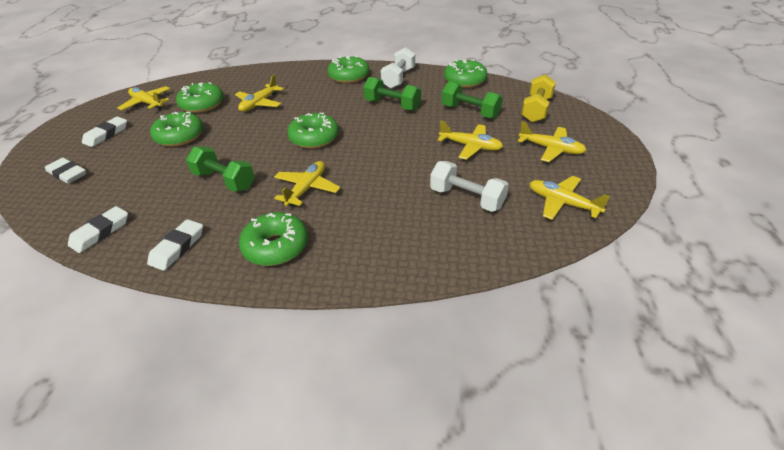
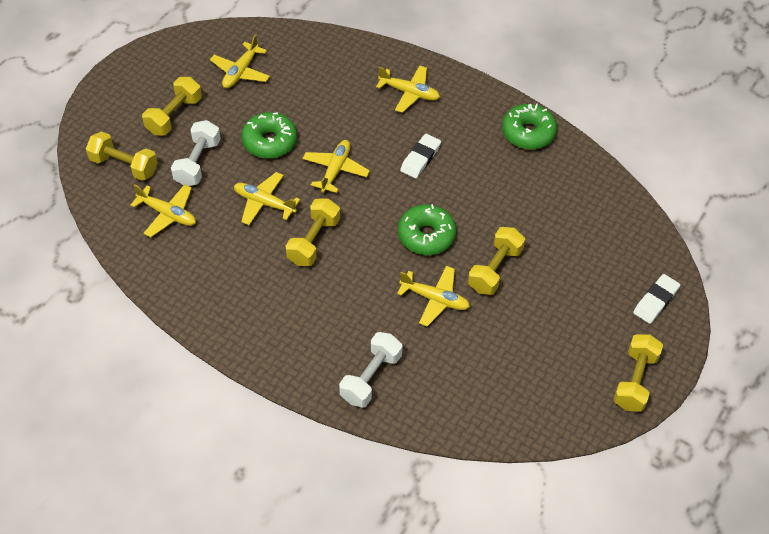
green donut: 6 -> 3
green dumbbell: 3 -> 0
white eraser: 4 -> 2
yellow dumbbell: 1 -> 5

